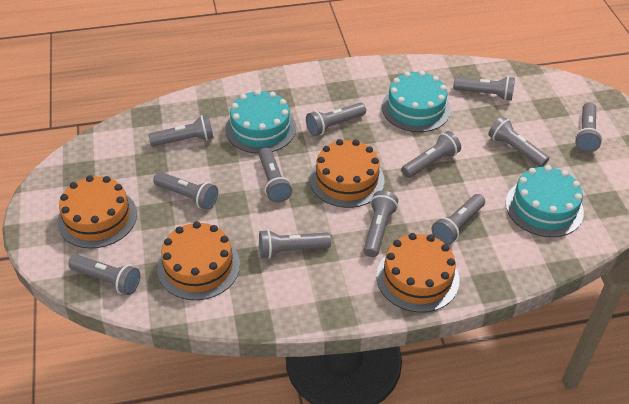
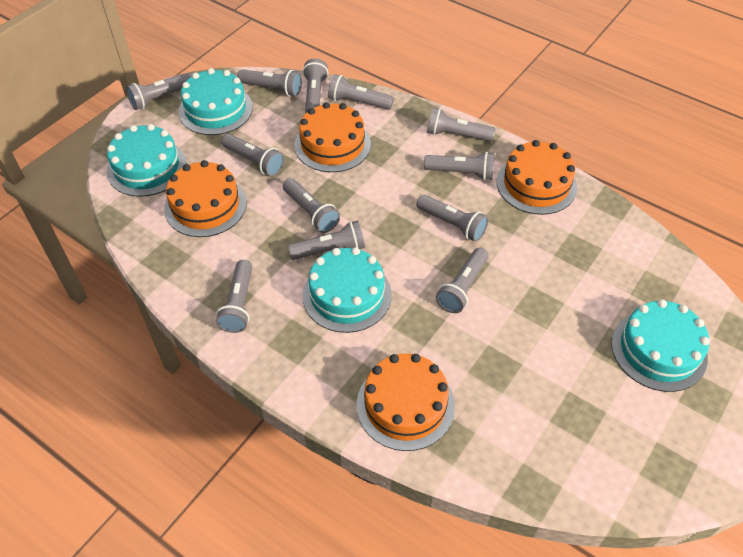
turquoise cake: 3 -> 4

